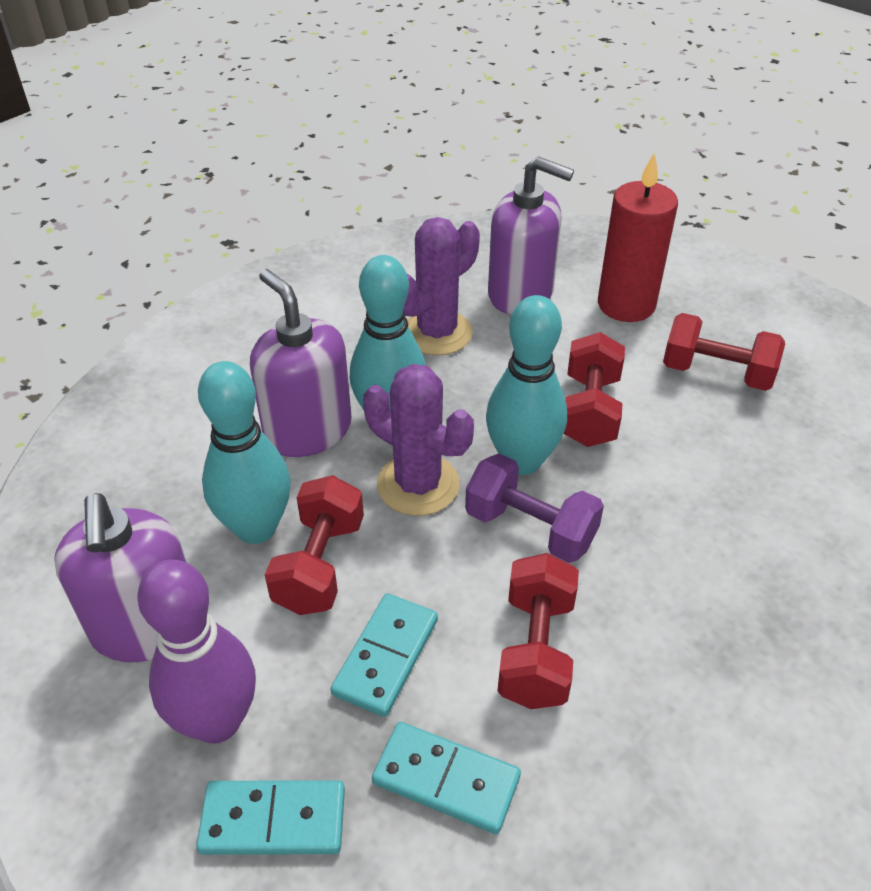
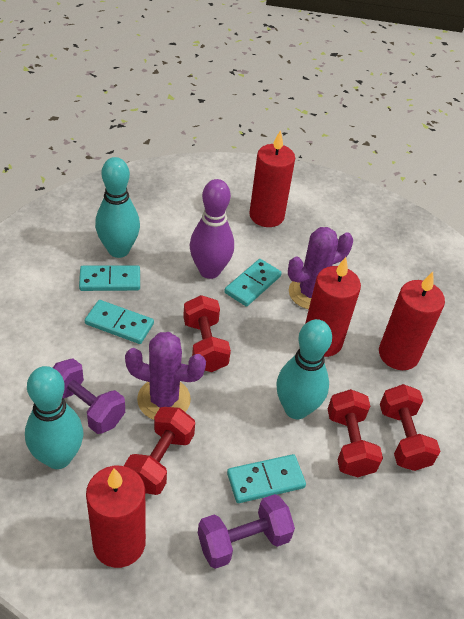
purple dumbbell: 1 -> 2
purple soap dispenser: 3 -> 0
red candle: 1 -> 4
turquoise domino: 3 -> 4

